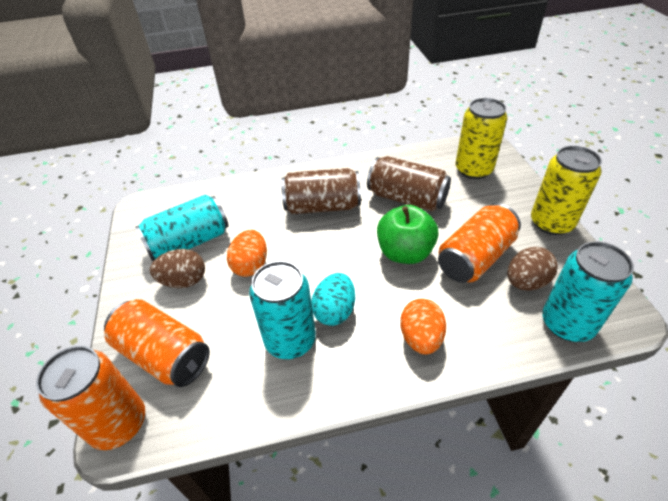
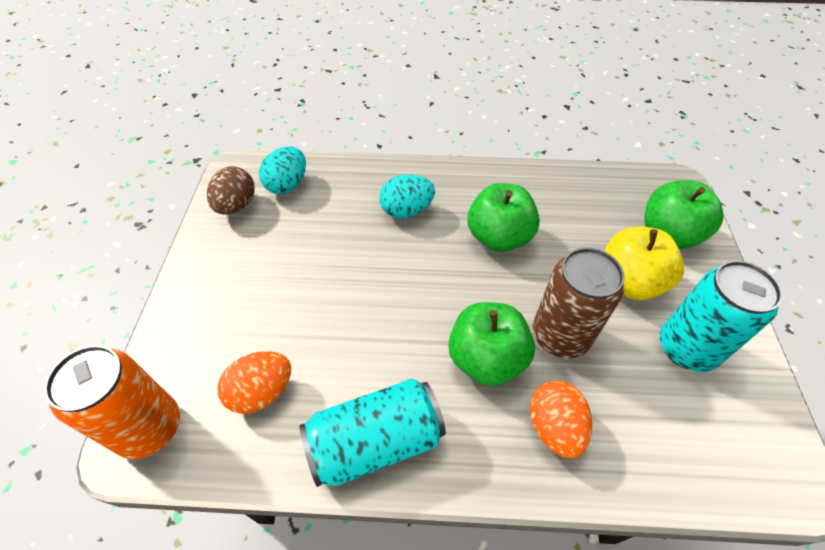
brown can: 2 -> 1
brown egg: 2 -> 1
green apple: 1 -> 3
orange can: 3 -> 1
turquoise can: 3 -> 2
turquoise egg: 1 -> 2
yellow apple: 0 -> 1
yellow can: 2 -> 0

